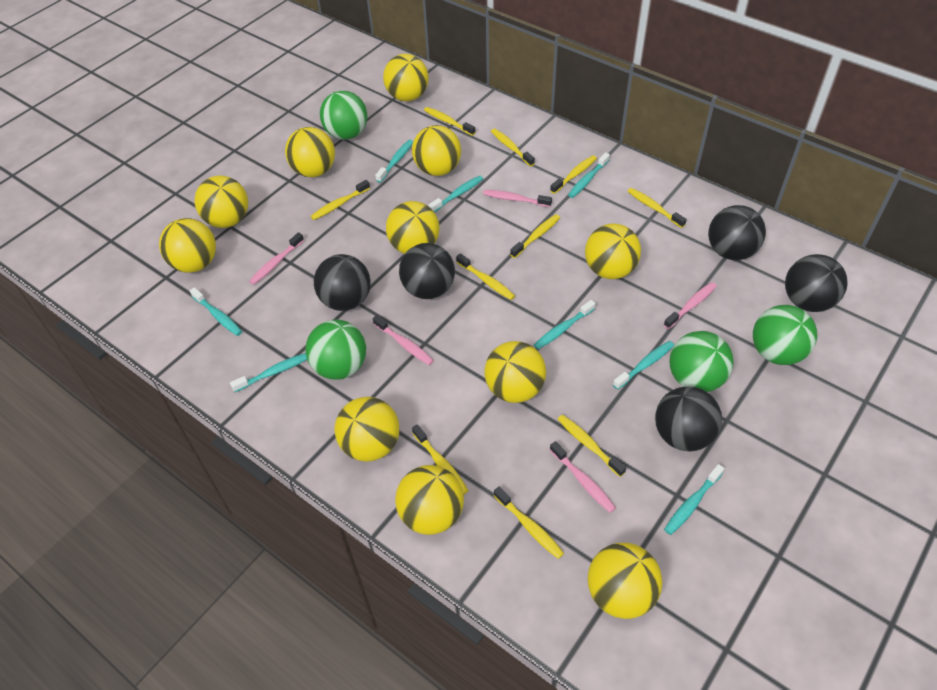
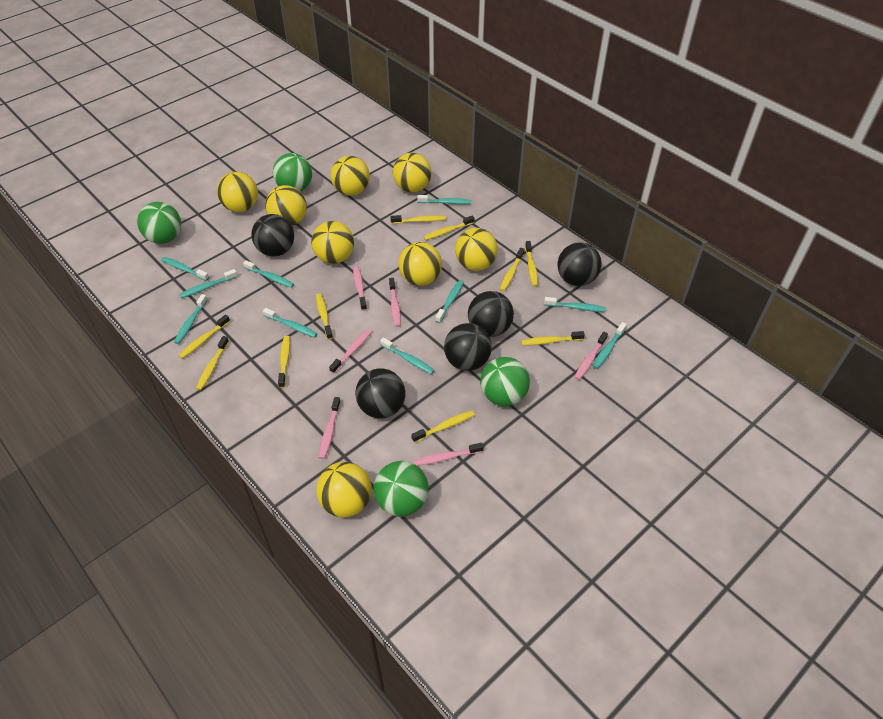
pink toothbrush: 5 -> 6
turquoise toothbrush: 8 -> 10
yellow ball: 11 -> 8

